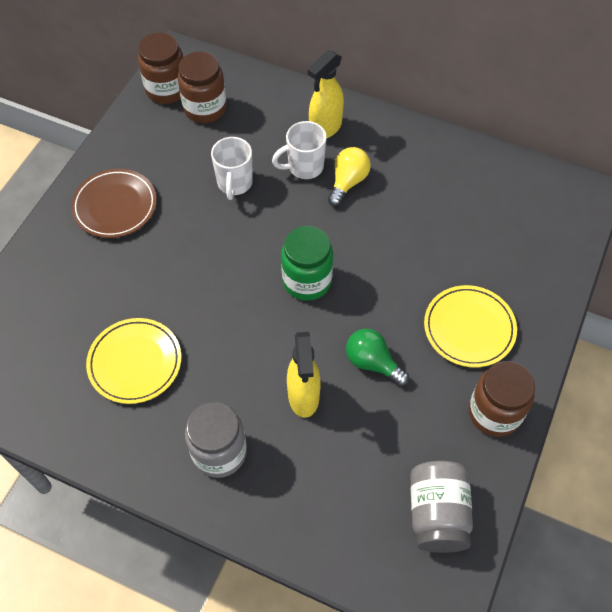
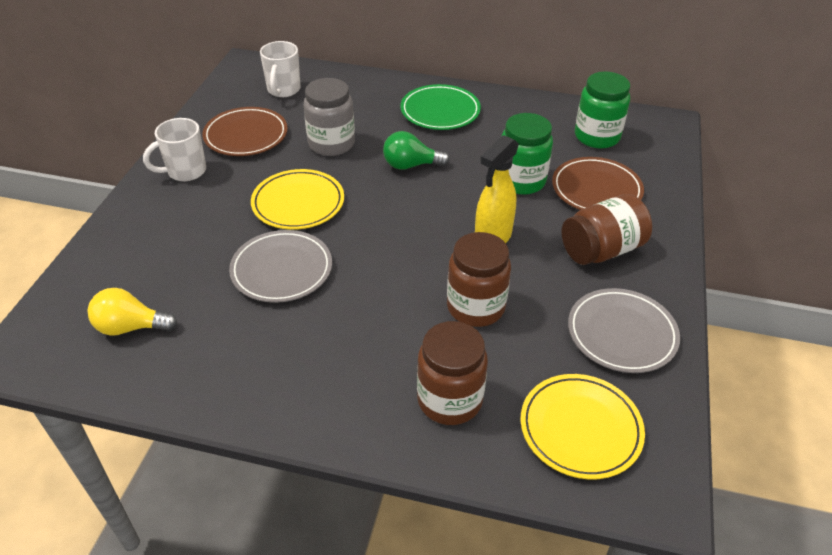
brown plate: 1 -> 2
green jar: 1 -> 2
green plate: 0 -> 1
grey jar: 2 -> 1
grey plate: 0 -> 2
yellow spray bottle: 2 -> 1

